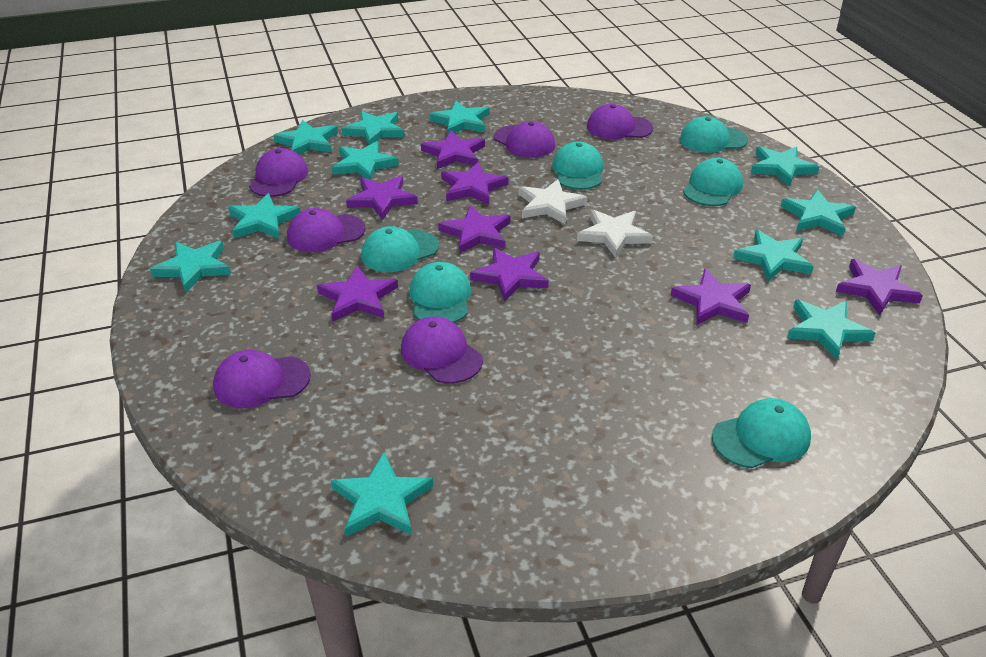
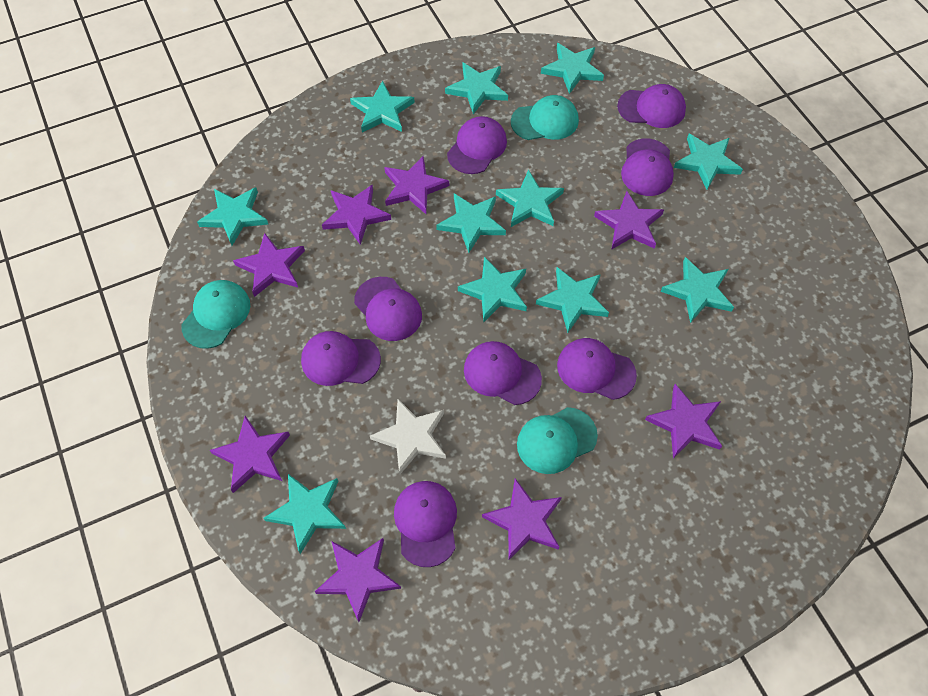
purple cap: 6 -> 8
turquoise cap: 6 -> 3
white star: 2 -> 1

